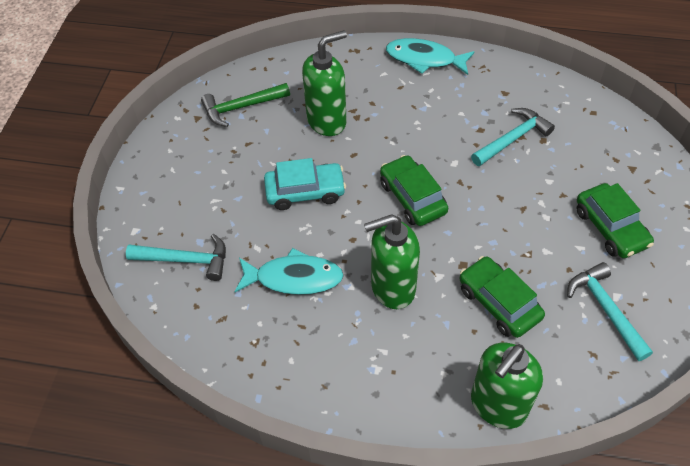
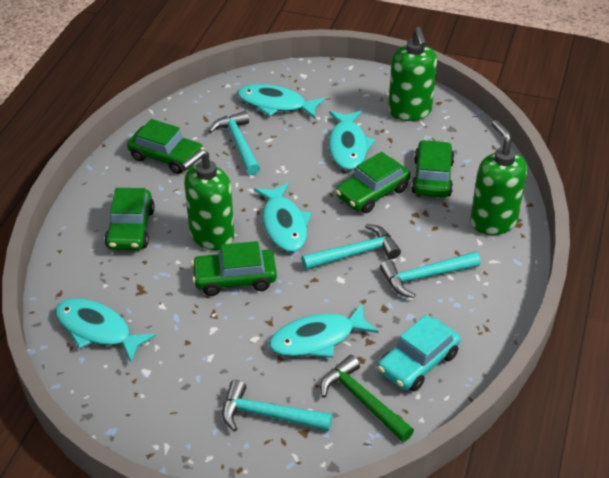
green car: 3 -> 5
turquoise fish: 2 -> 5
turquoise hammer: 3 -> 4

